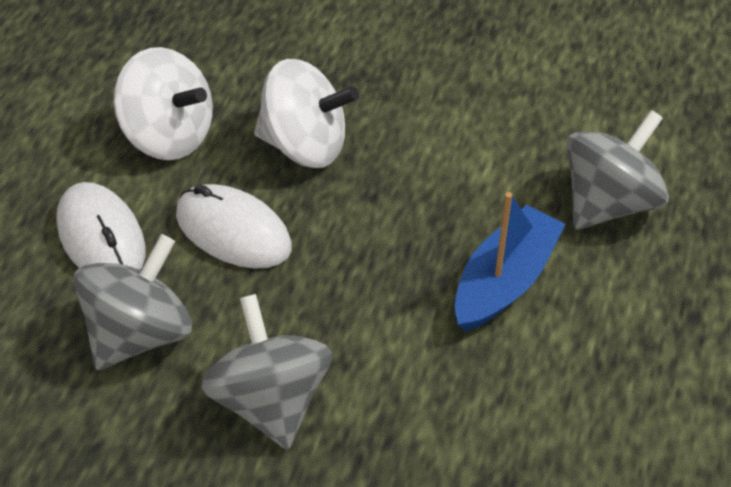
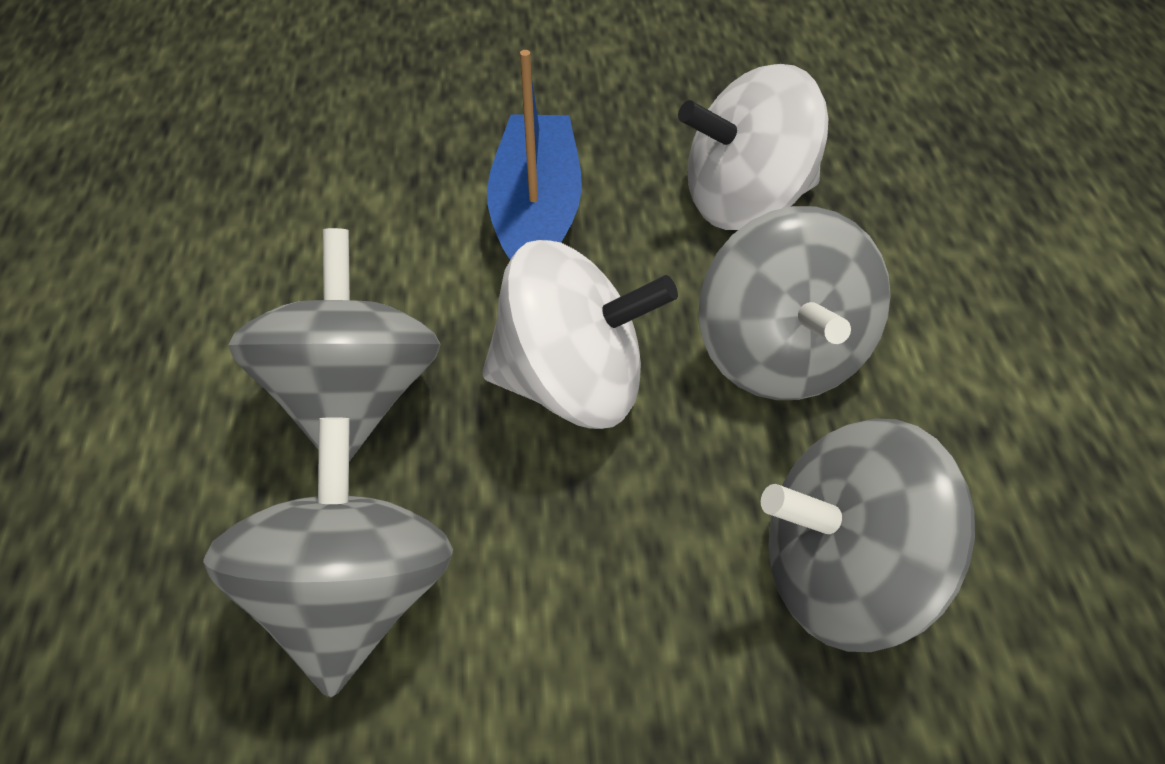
grey spinning top: 3 -> 4
white mouse: 2 -> 0

